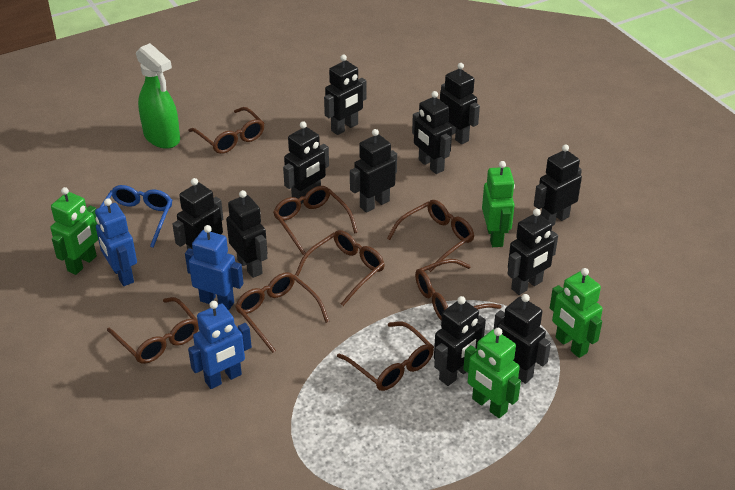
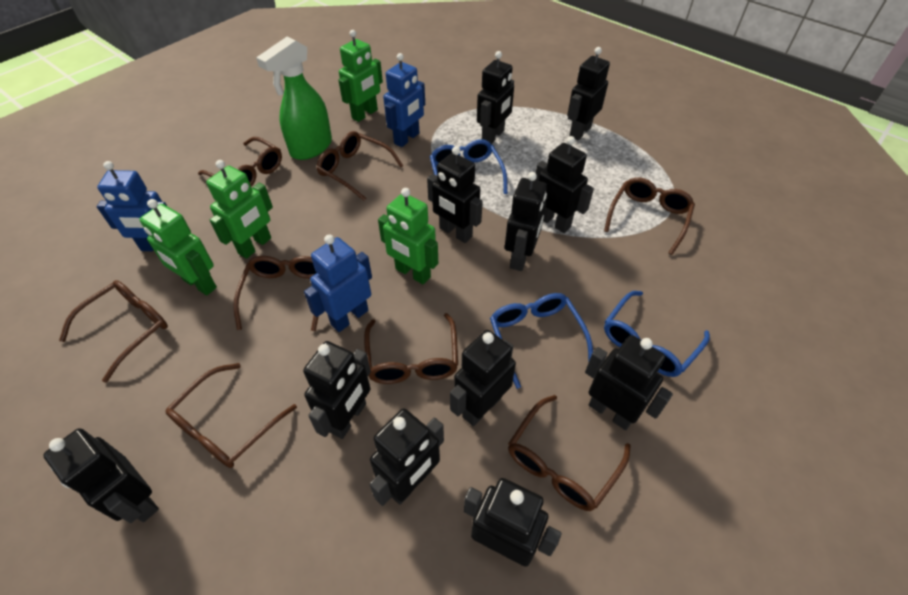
blue glasses: 1 -> 3

